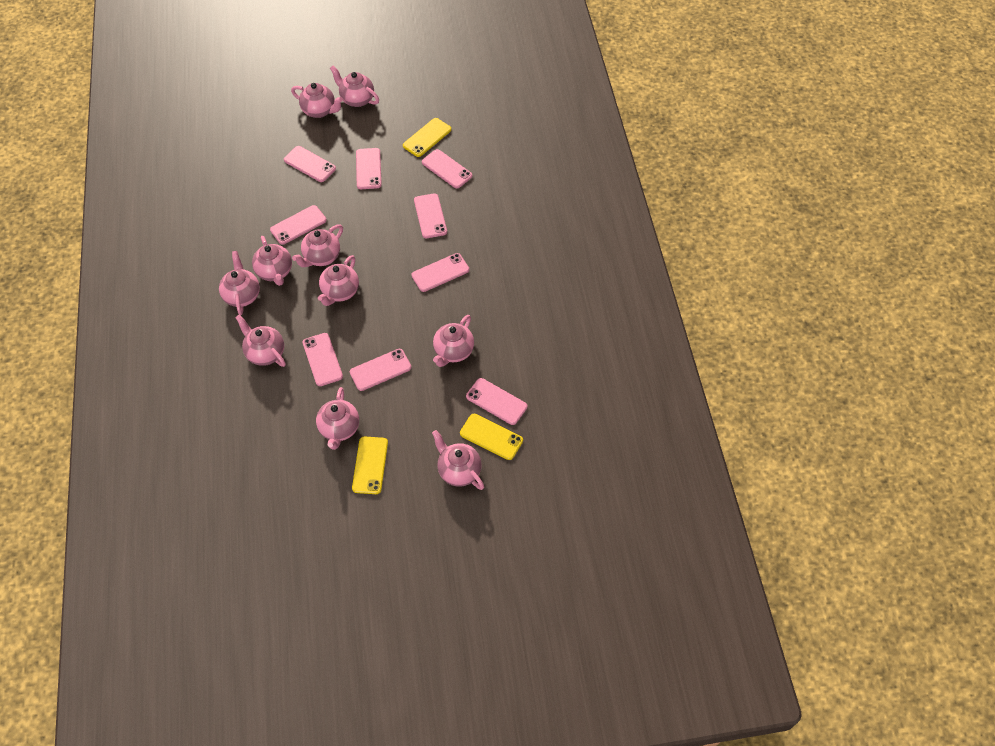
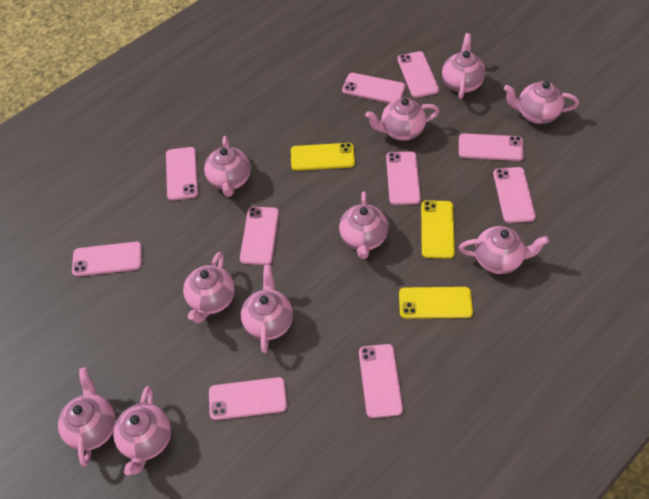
pink phone: 9 -> 10

